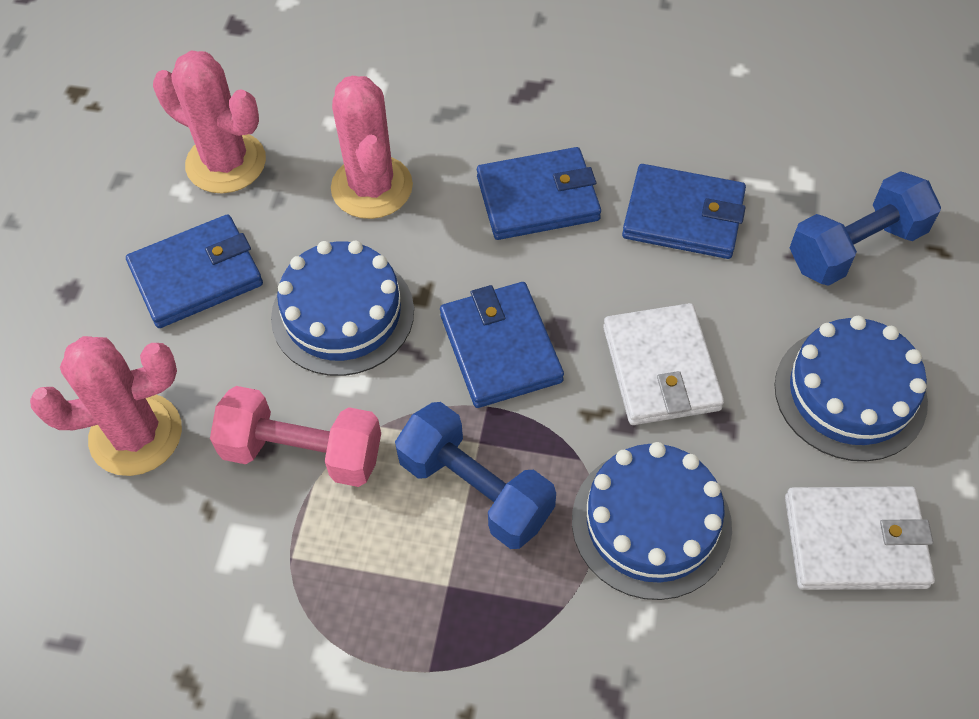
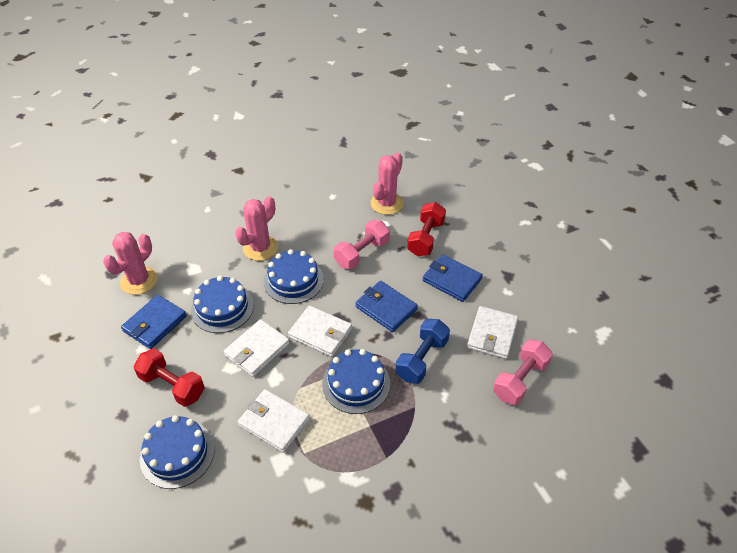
blue cake: 3 -> 4
blue dumbbell: 2 -> 1
blue wallet: 4 -> 3
pink dumbbell: 1 -> 2
red dumbbell: 0 -> 2
white wallet: 2 -> 4

